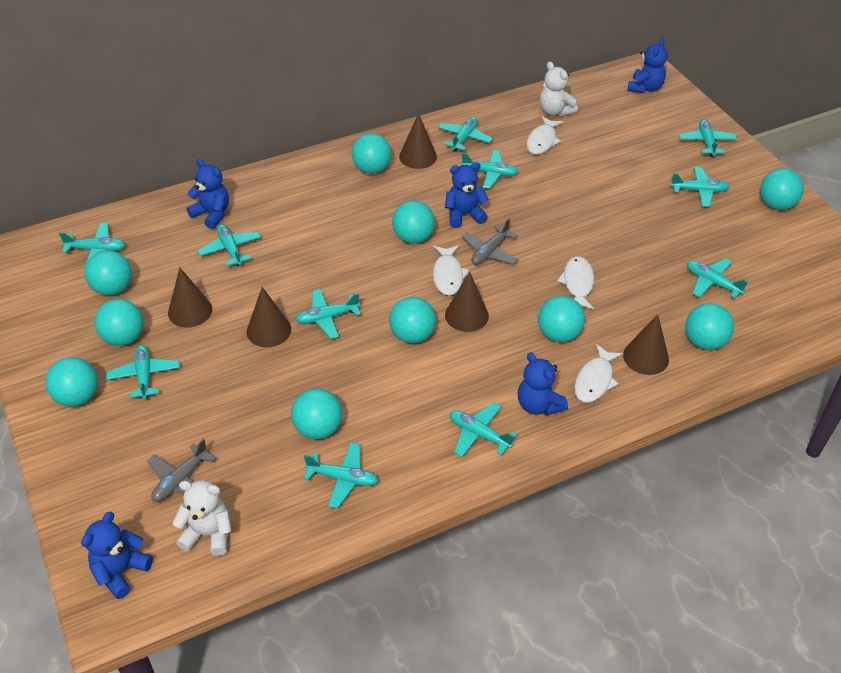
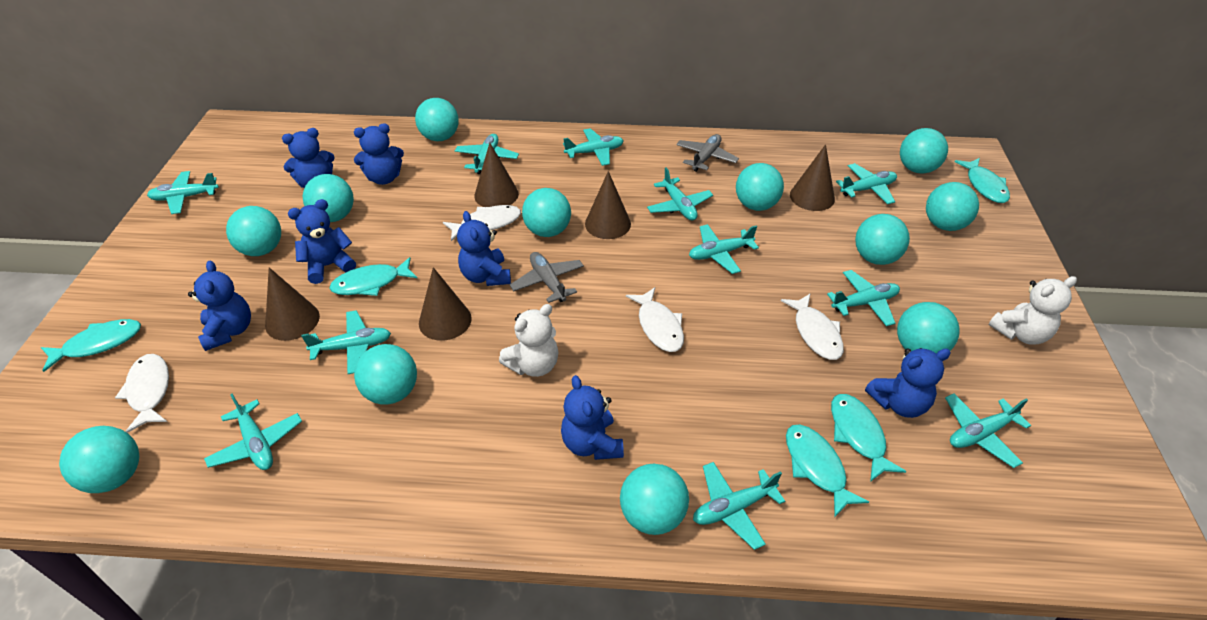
blue teddy bear: 5 -> 7
turquoise ball: 10 -> 12
turquoise fish: 0 -> 5

